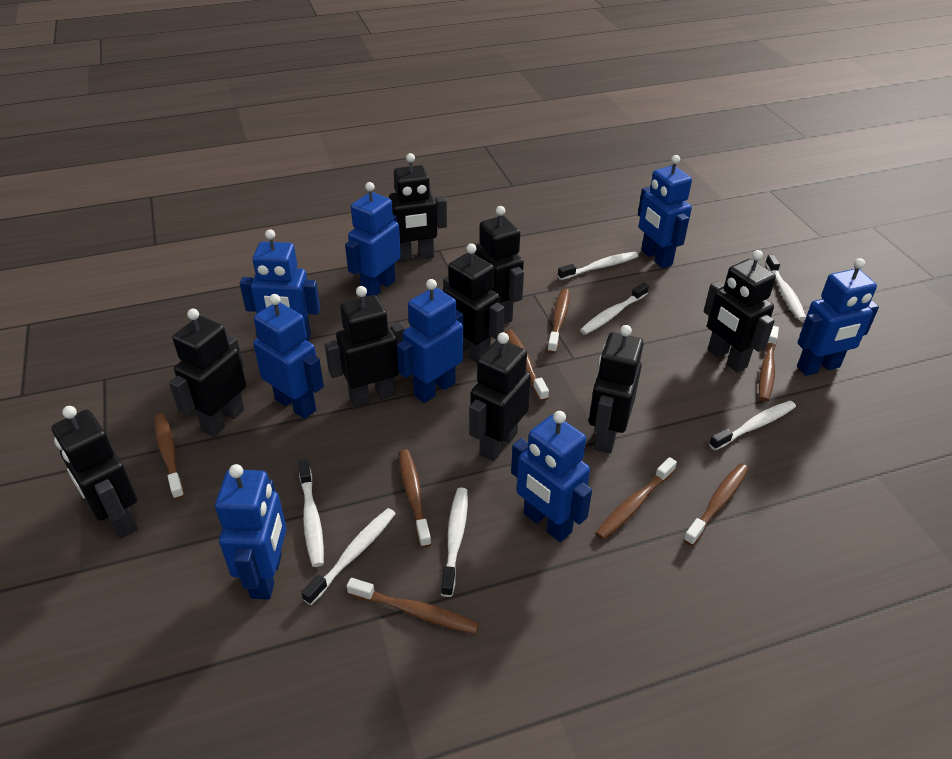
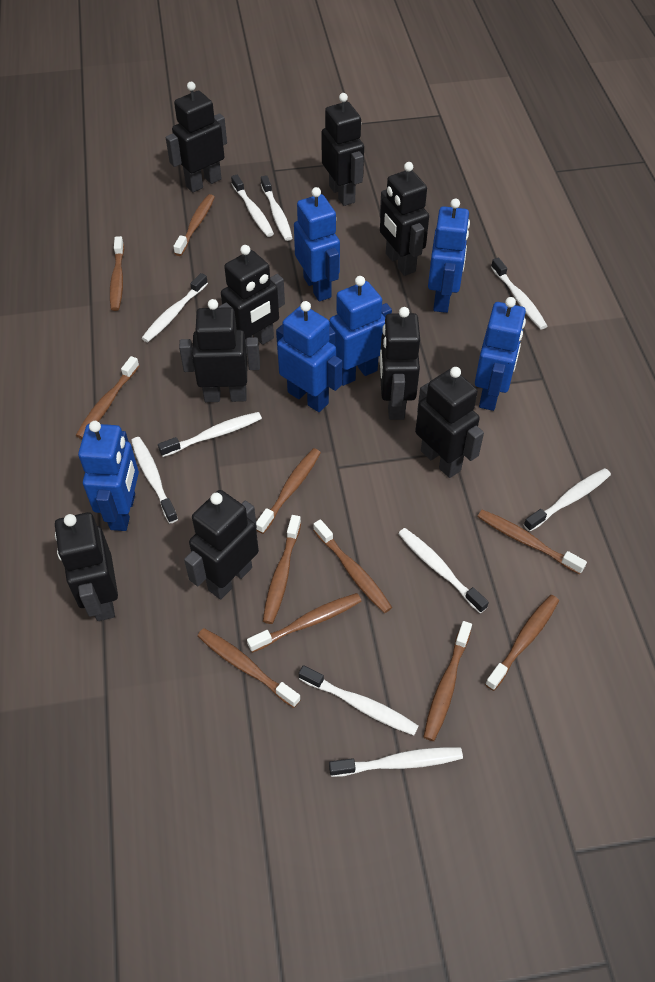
blue robot: 8 -> 6
brown toothbrush: 8 -> 11
white toothbrush: 7 -> 10

